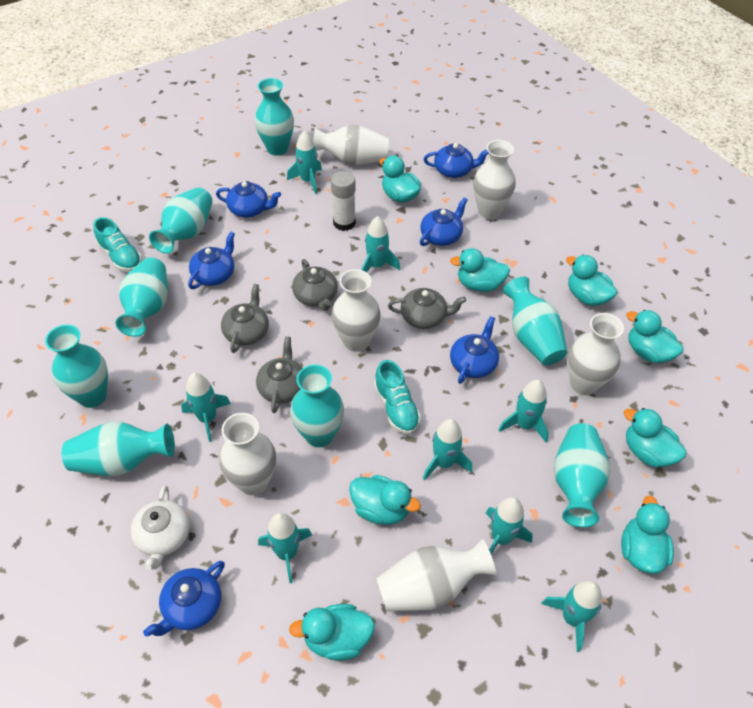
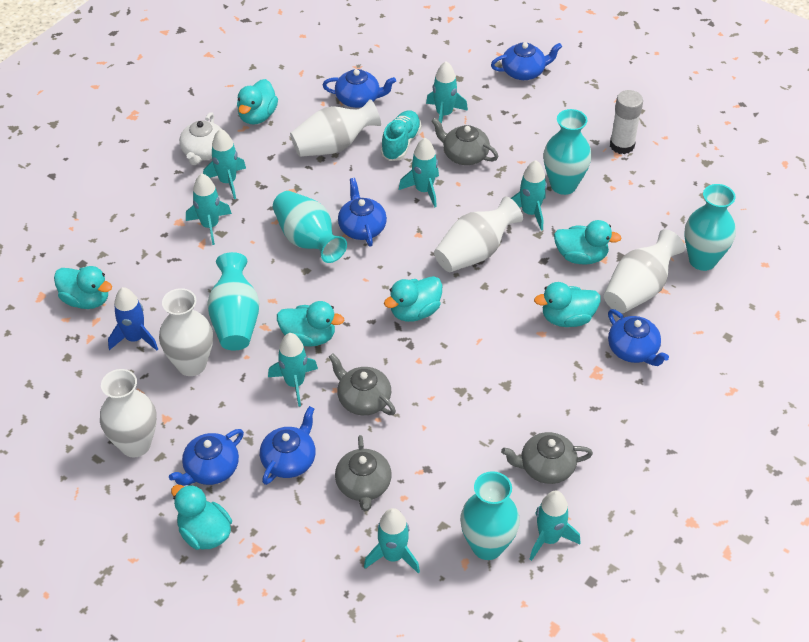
blue rocket: 0 -> 1
turquoise duck: 8 -> 7
turquoise shoe: 2 -> 1
turquoise vase: 8 -> 5
white vase: 6 -> 5

